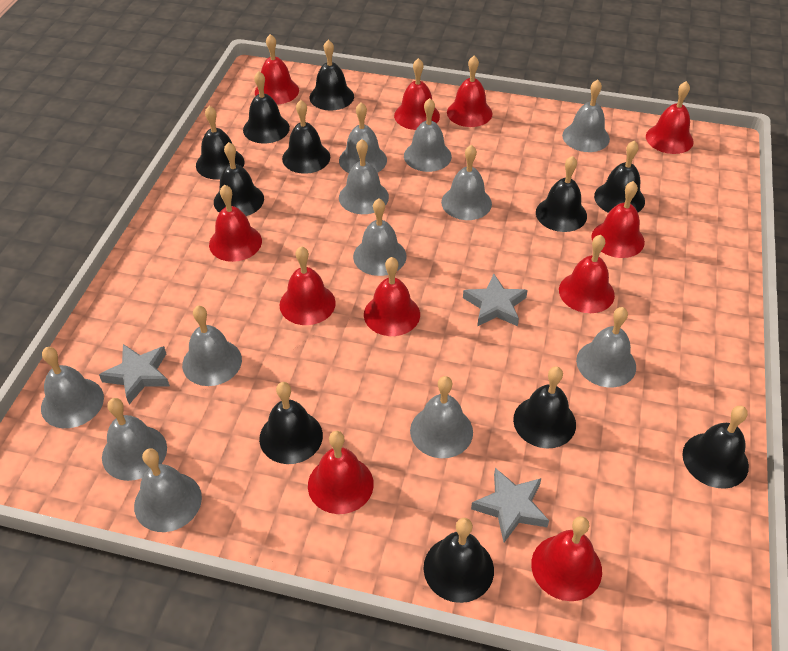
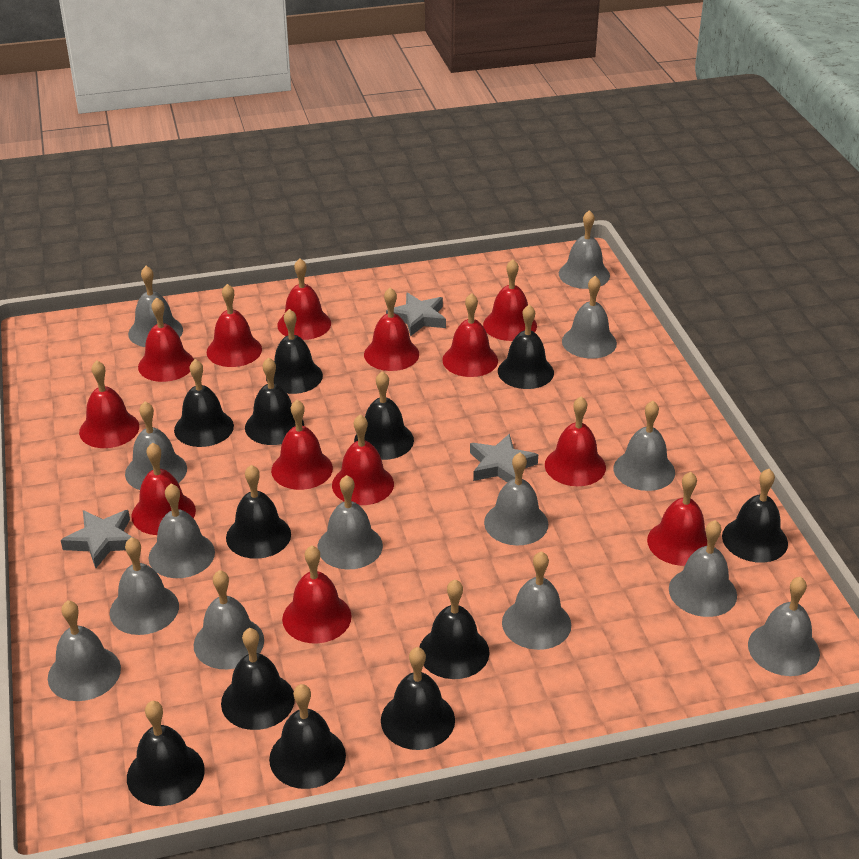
black bell: 11 -> 12
grey bell: 12 -> 14
red bell: 11 -> 13

